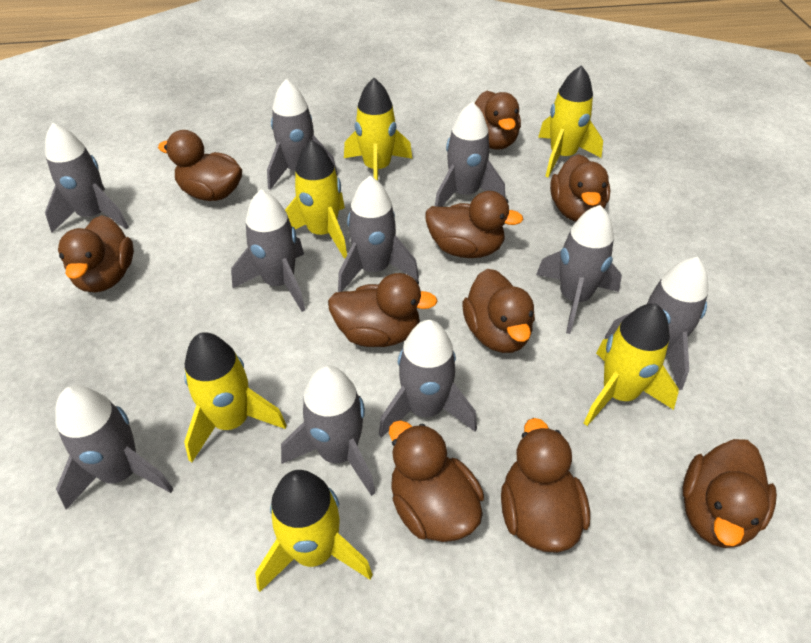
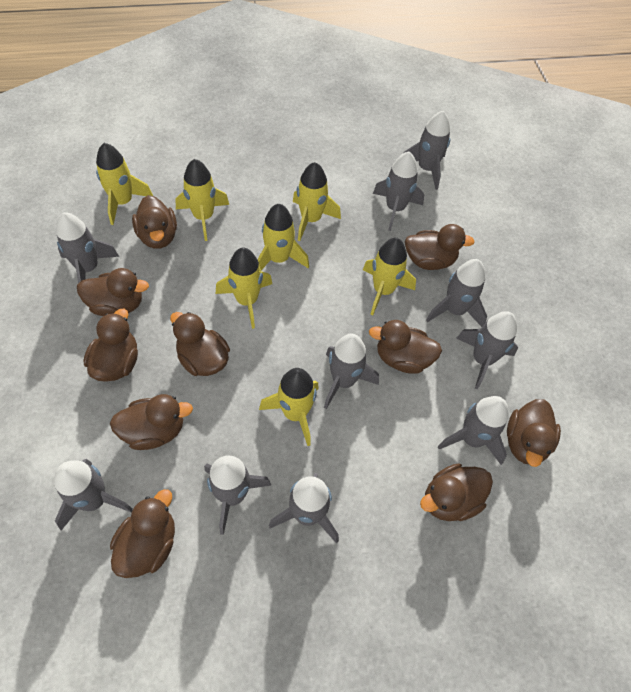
yellow rocket: 6 -> 7

